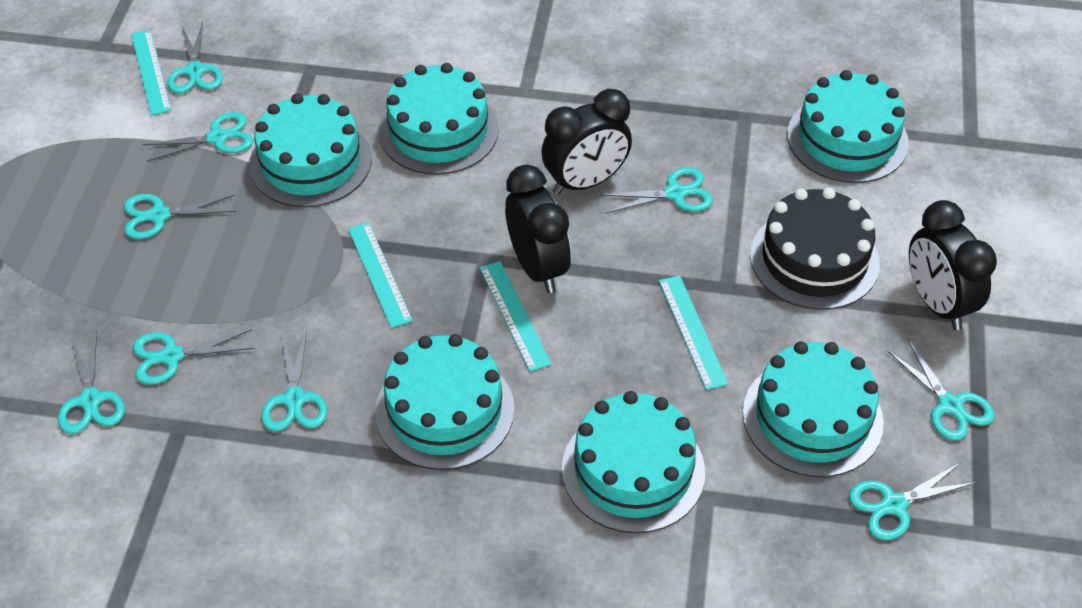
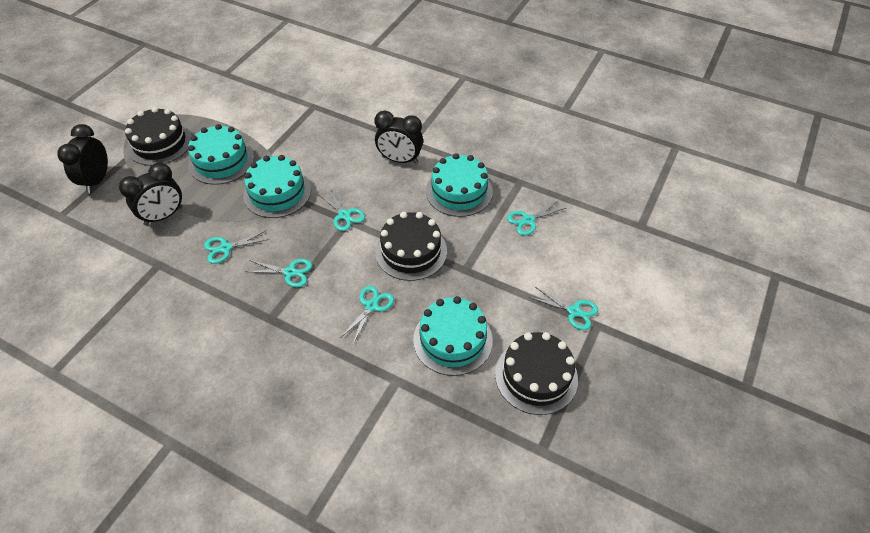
black cake: 1 -> 3
turquoise cake: 6 -> 4
turquoise ruler: 4 -> 0
turquoise scissors: 9 -> 6

